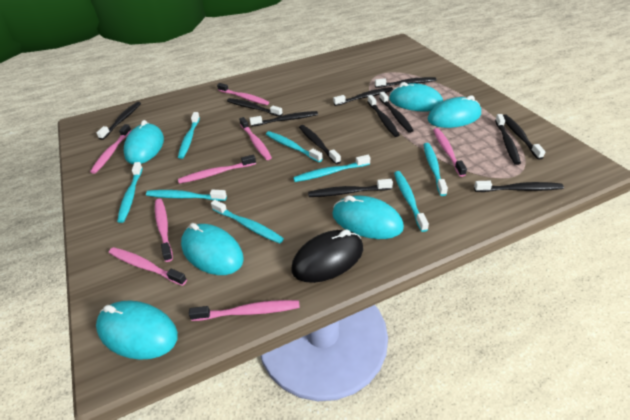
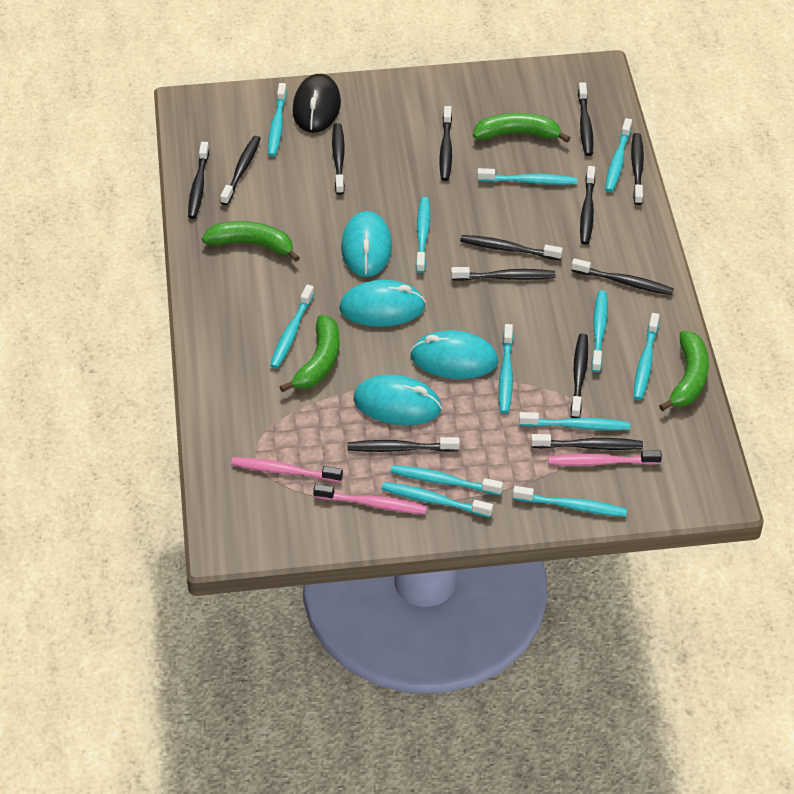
black toothbrush: 12 -> 13
green banana: 0 -> 4
pink toothbrush: 8 -> 3
turquoise mouse: 6 -> 4
turquoise toothbrush: 8 -> 12

